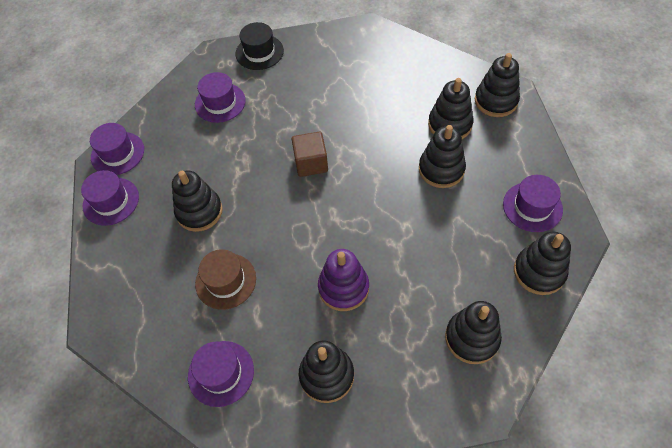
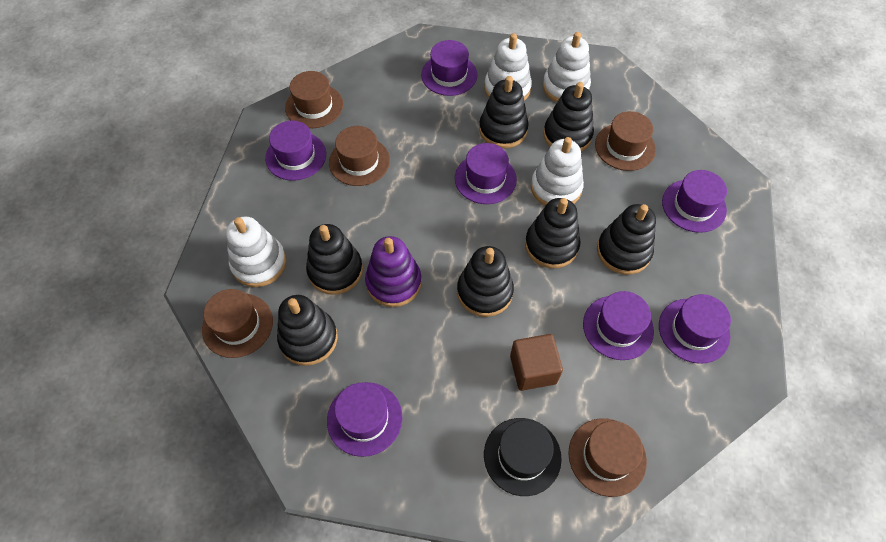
brown hat: 1 -> 5
purple hat: 5 -> 7
white stacking toy: 0 -> 4

